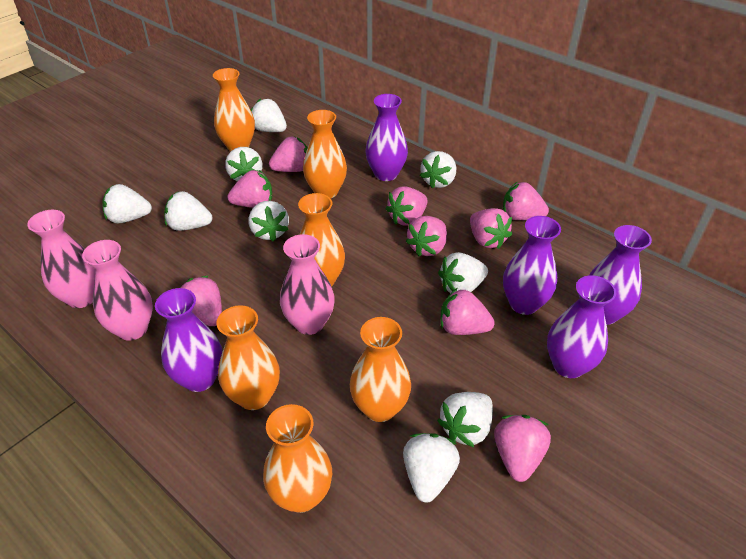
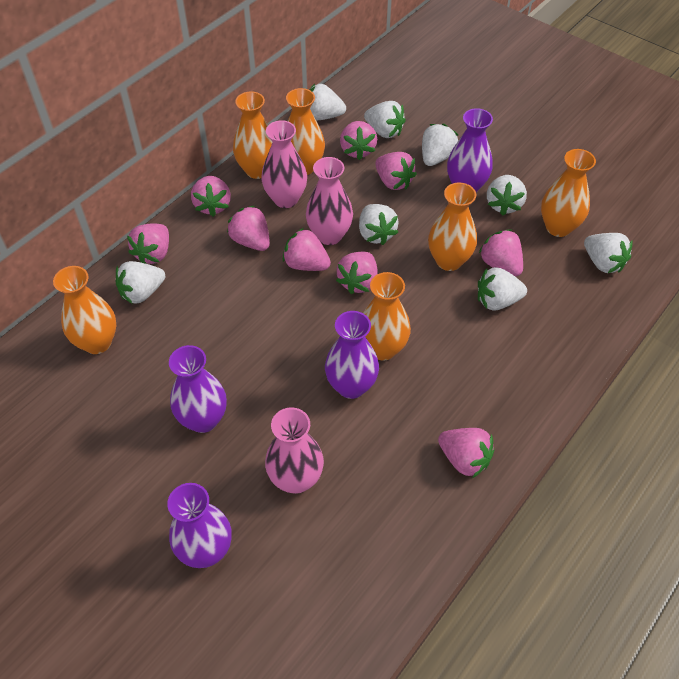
purple vase: 5 -> 4
white strawberry: 9 -> 8

